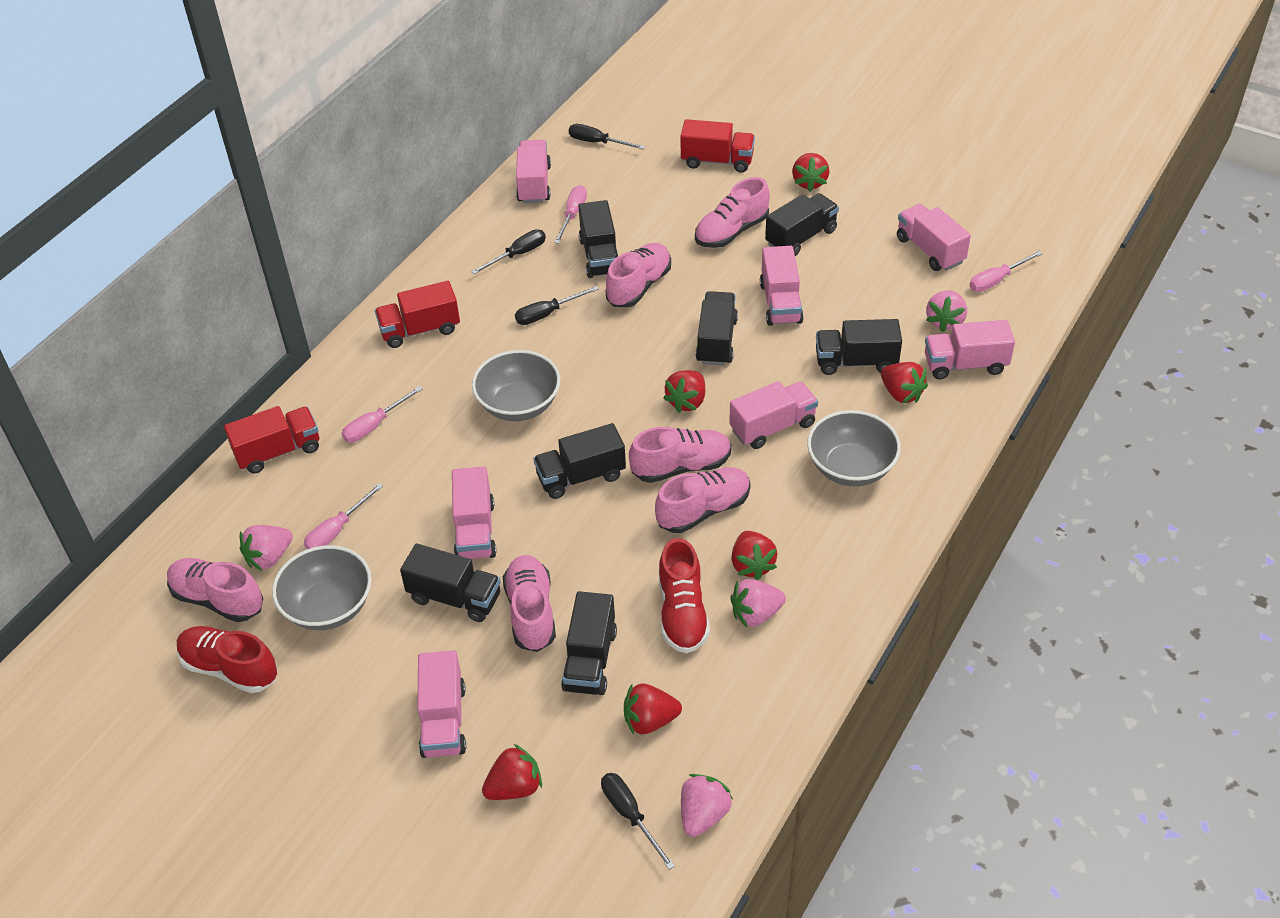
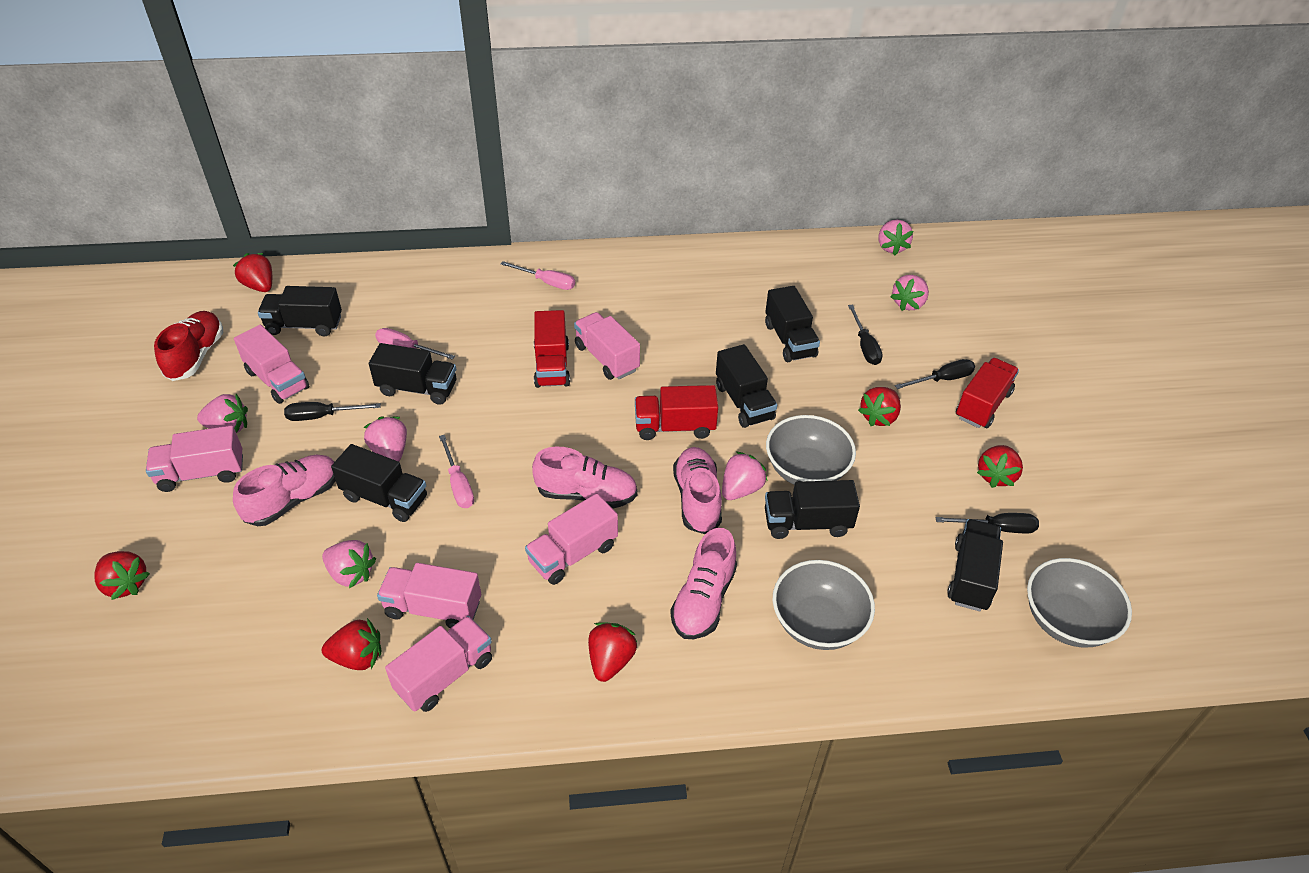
pink screwdriver: 4 -> 3
pink shoe: 6 -> 4
pink strawberry: 4 -> 6
pink truck: 7 -> 6
red shoe: 2 -> 1

